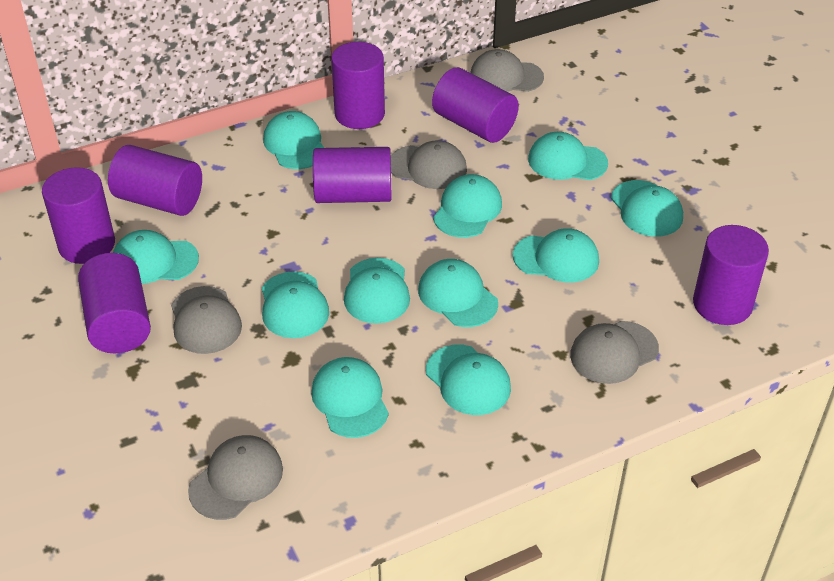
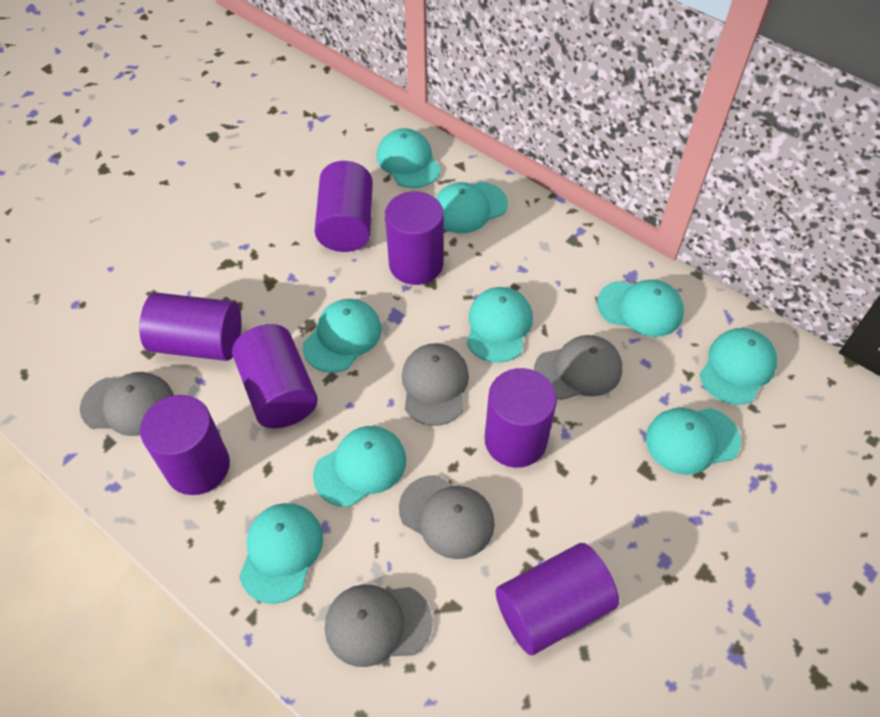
turquoise cap: 11 -> 9

